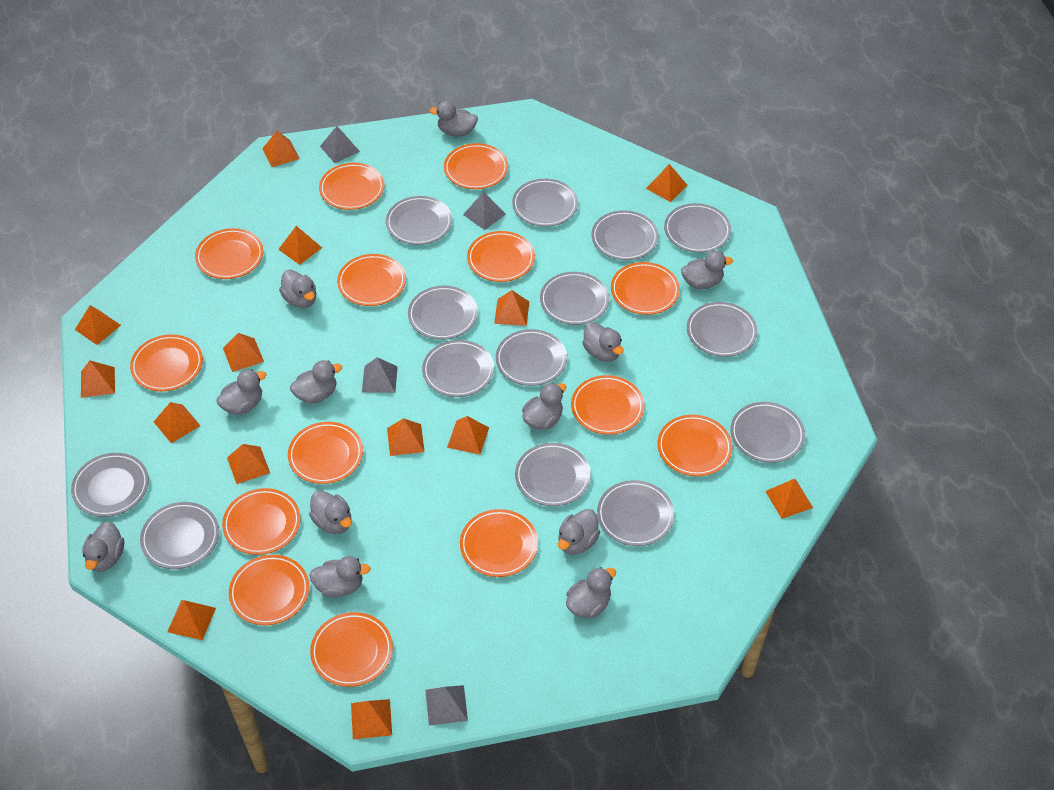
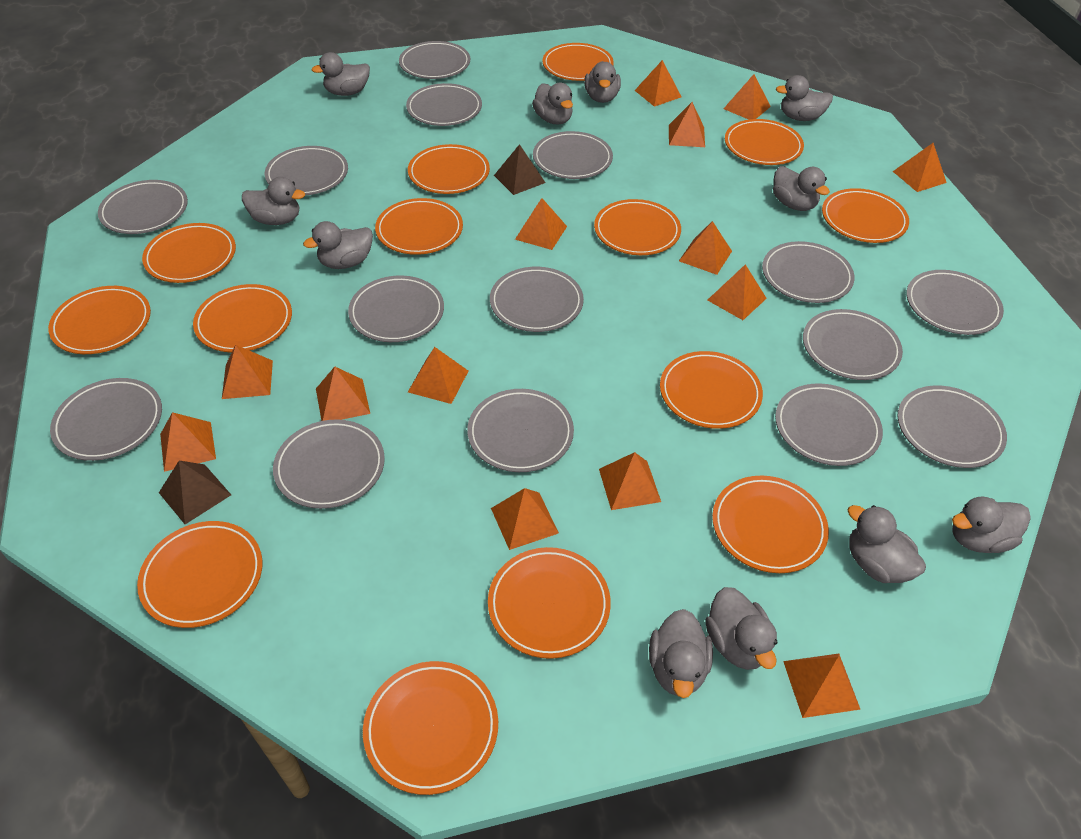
brown pyramid: 0 -> 2
grey duck: 12 -> 11
grey plate: 14 -> 15
grey pyramid: 4 -> 0

